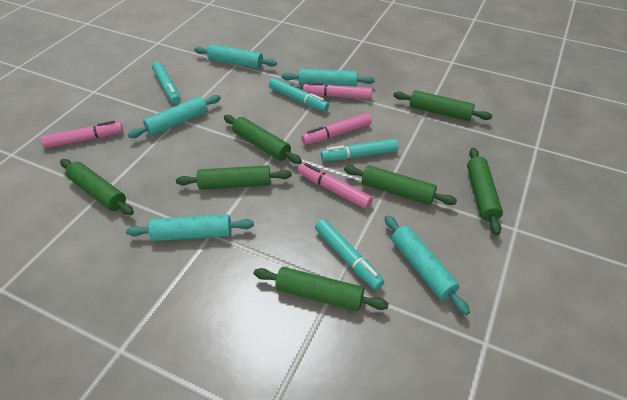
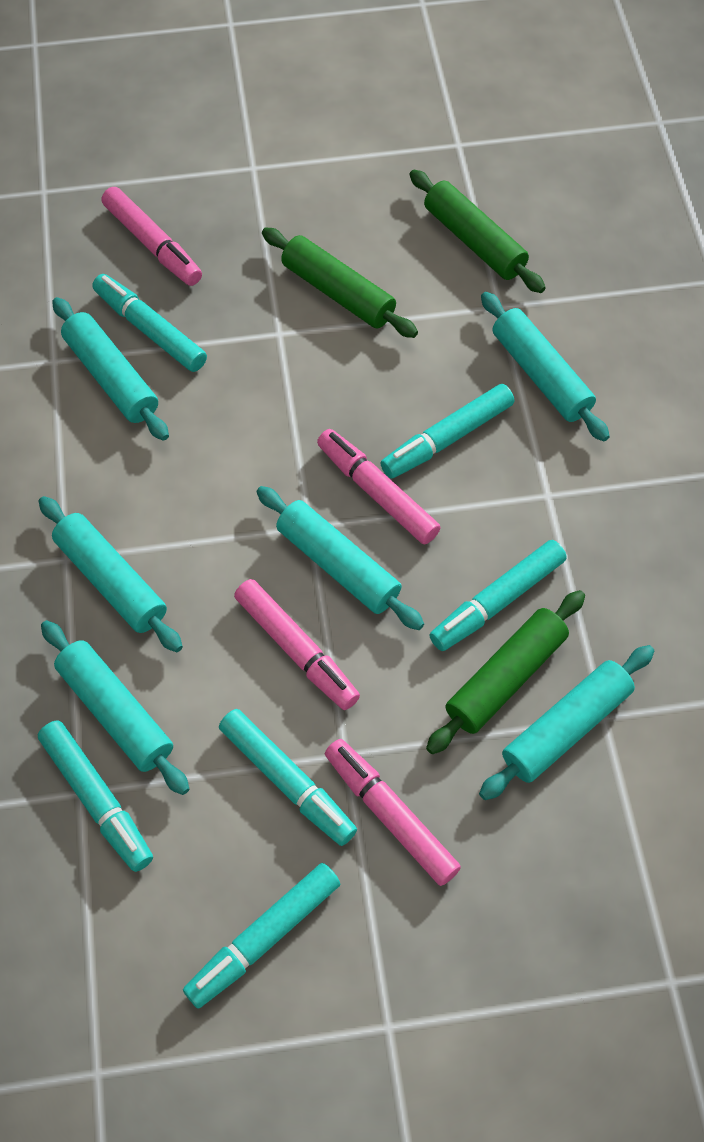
green rolling pin: 7 -> 3
turquoise marker: 4 -> 6
turquoise rolling pin: 5 -> 6

